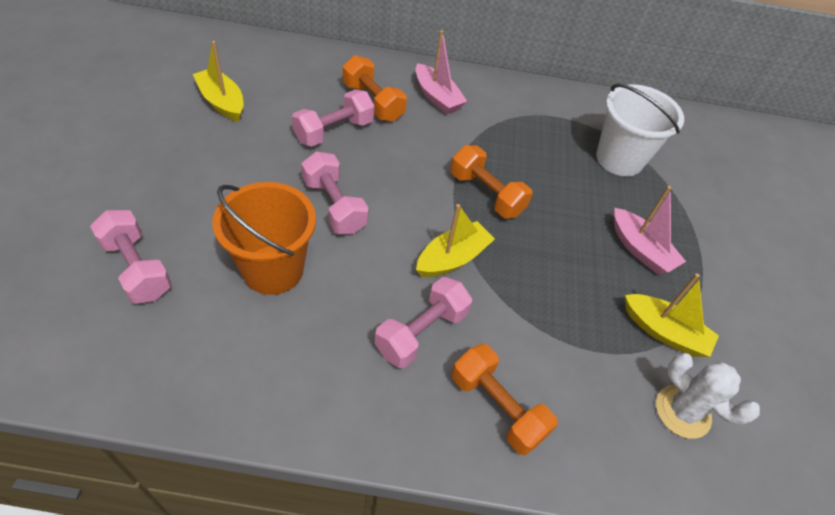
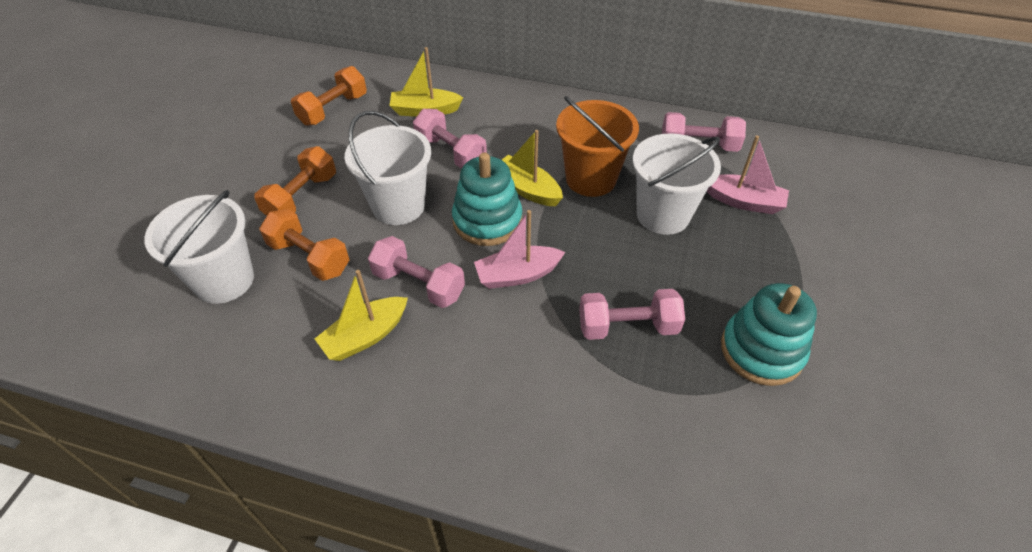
turquoise stacking toy: 0 -> 2
white bucket: 1 -> 3
white cactus: 1 -> 0

